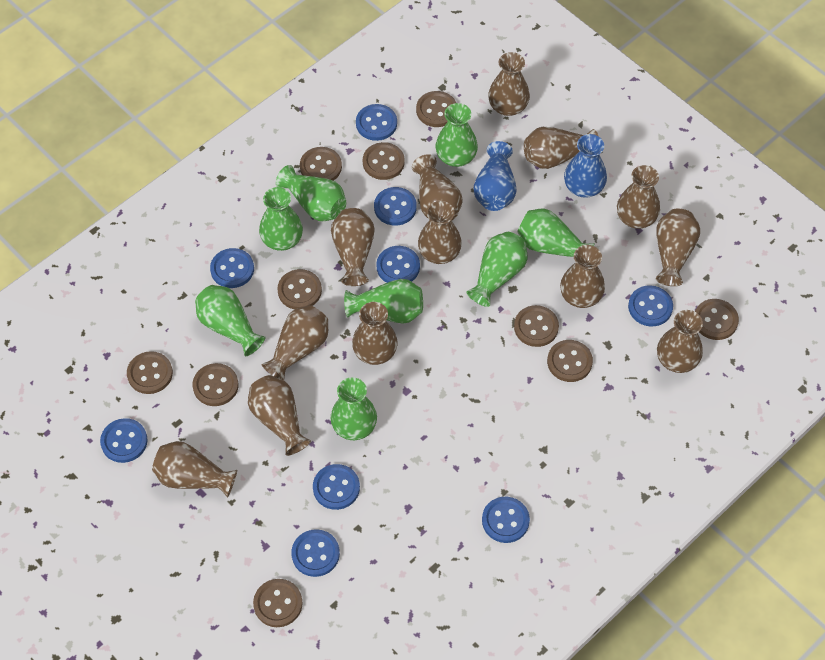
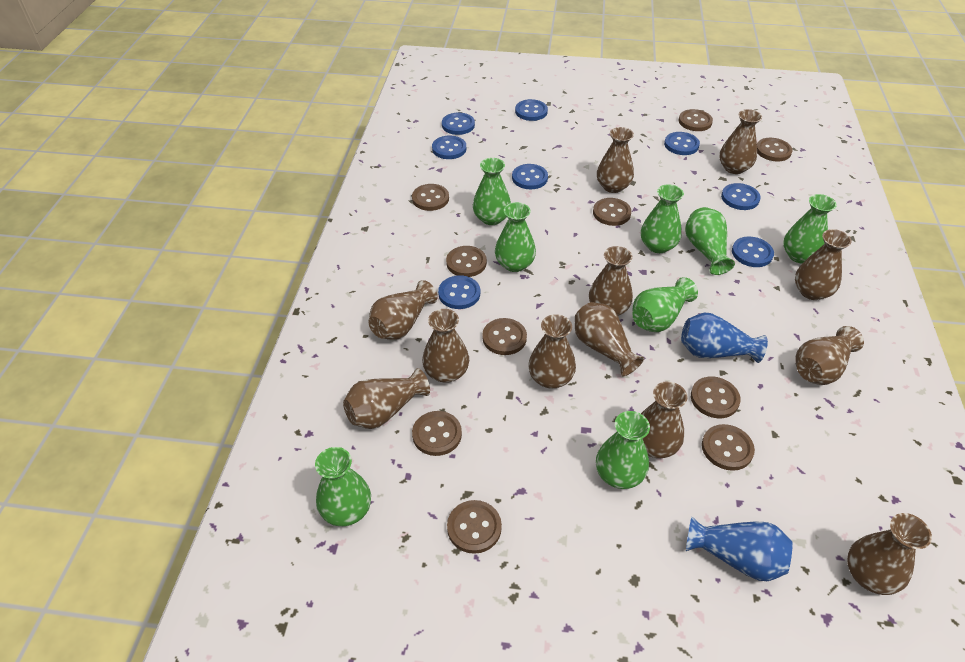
blue button: 9 -> 8
brown vase: 13 -> 12

